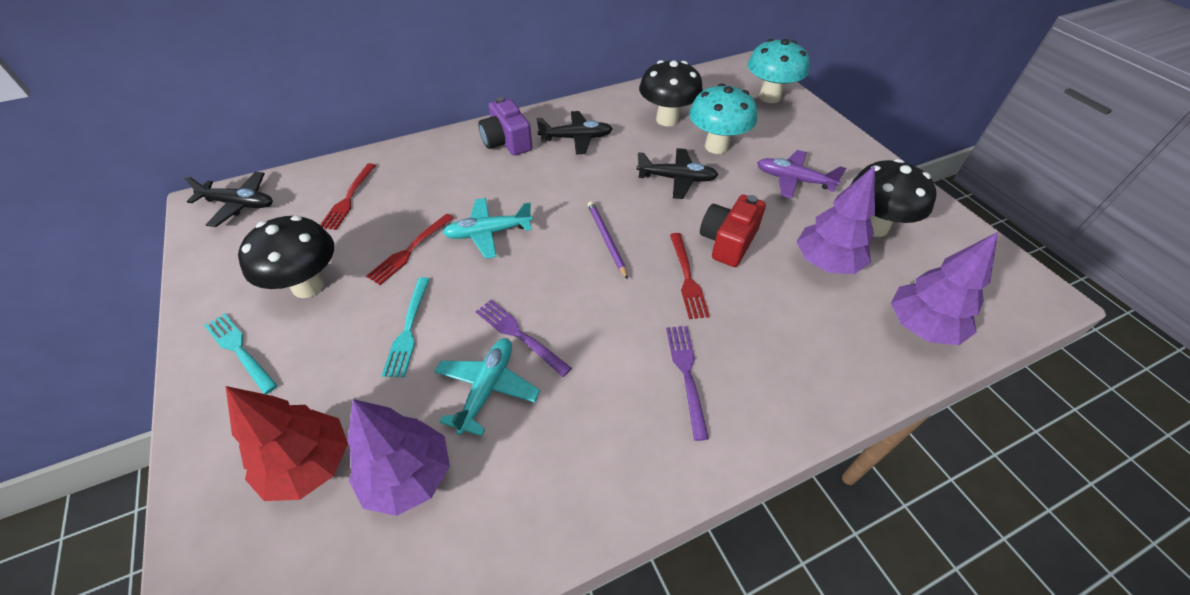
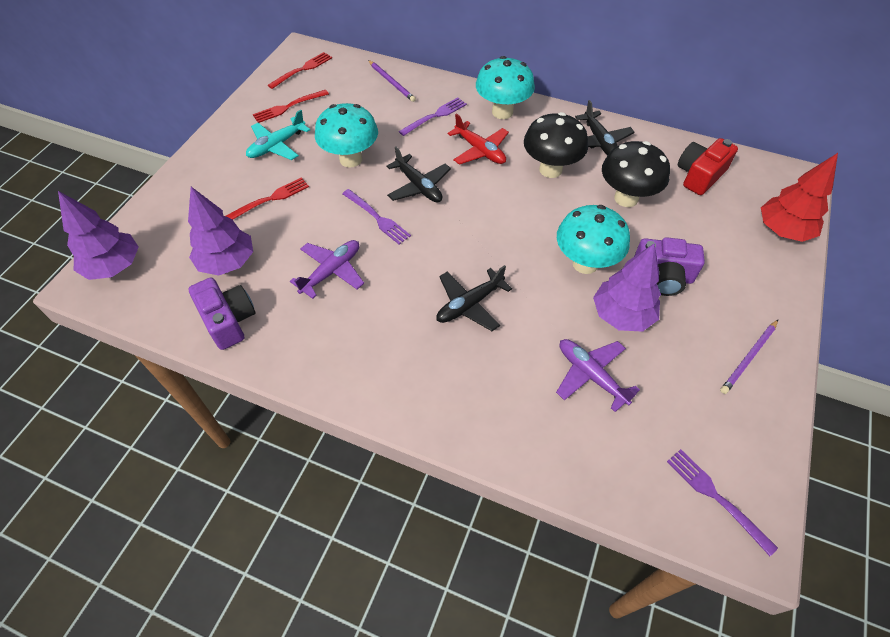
black mushroom: 3 -> 2
purple camera: 1 -> 2
purple fork: 2 -> 3
purple pencil: 1 -> 2
purple plane: 1 -> 2
red plane: 0 -> 1
turquoise fork: 2 -> 0
turquoise mushroom: 2 -> 3
turquoise plane: 2 -> 1

